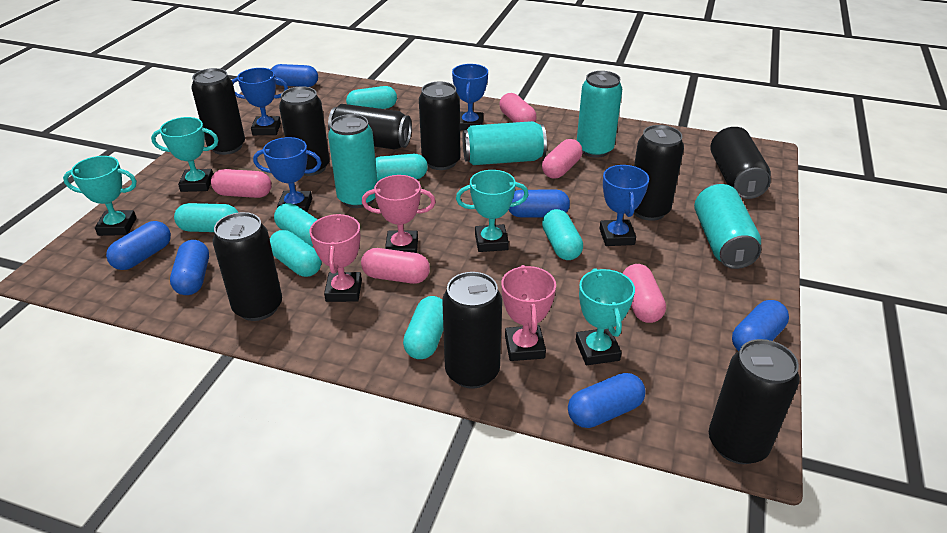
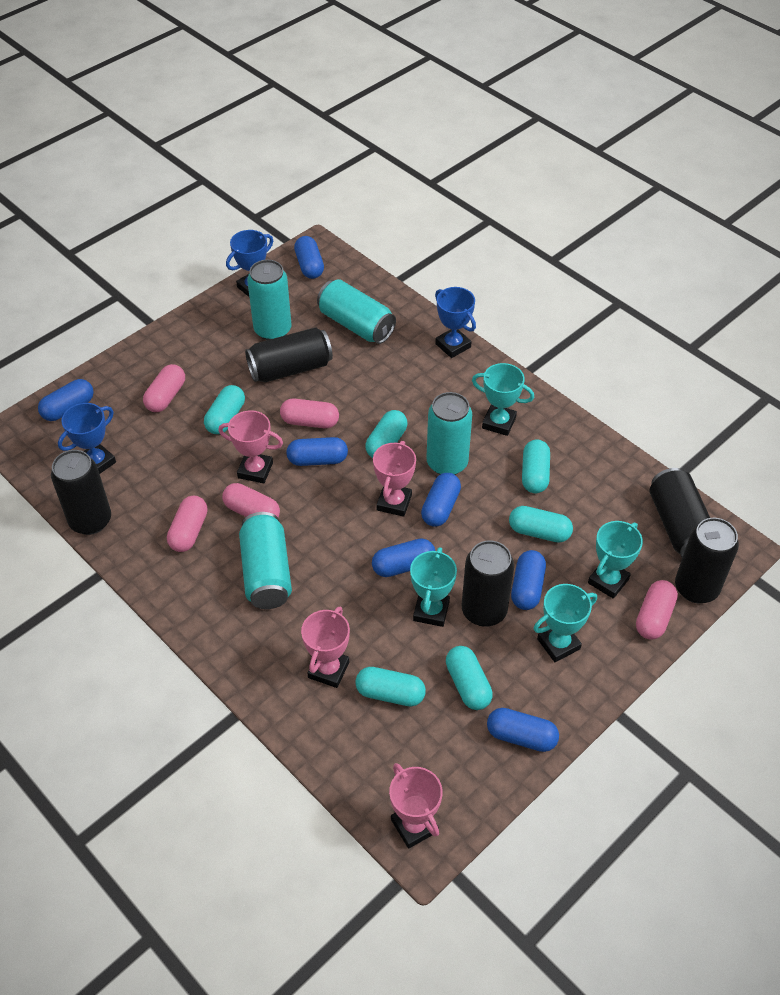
black can: 9 -> 5
blue capsule: 6 -> 7
blue trophy: 4 -> 3
pink trophy: 3 -> 4
turquoise capsule: 7 -> 6

